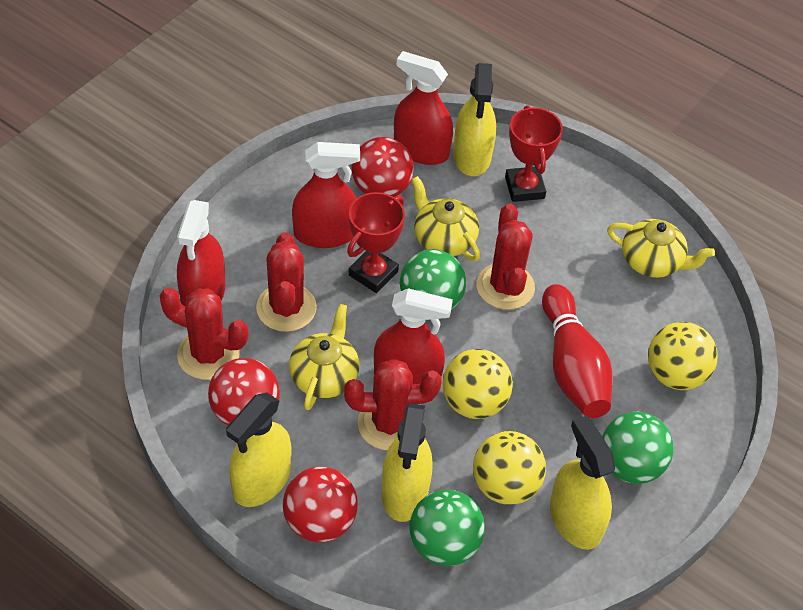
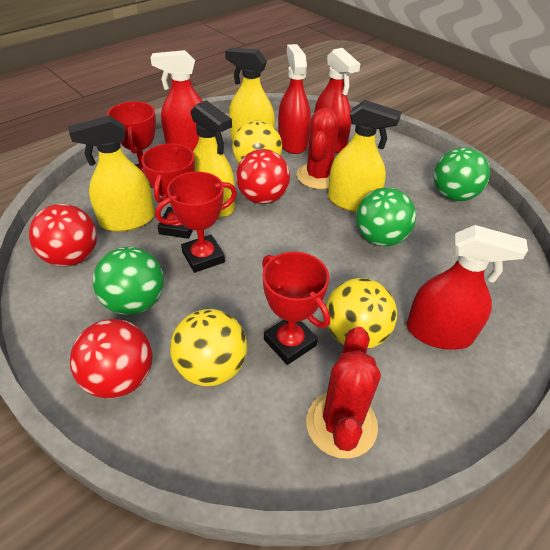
red bowling pin: 1 -> 0
red cactus: 4 -> 2
red trophy: 2 -> 4
yellow teapot: 3 -> 0

